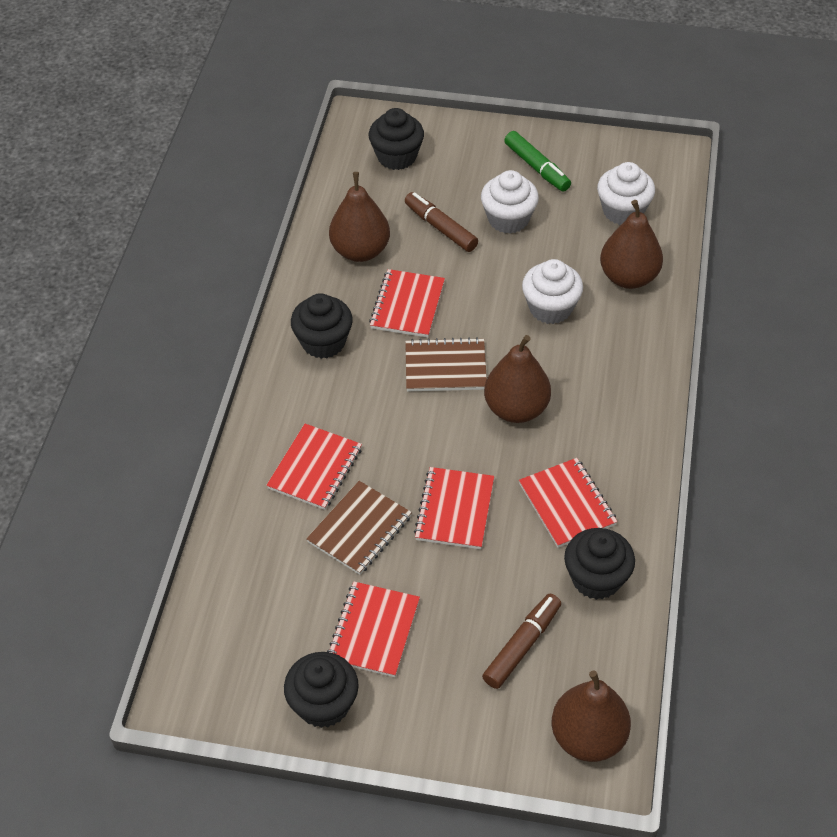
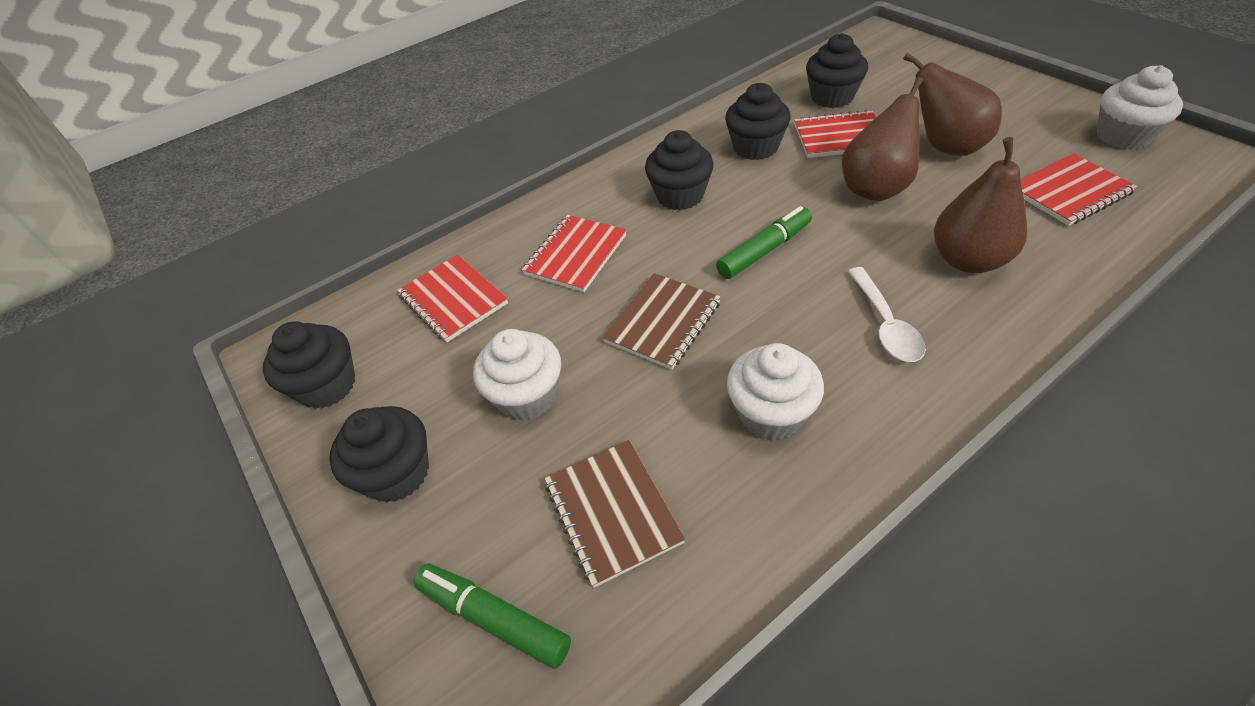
black cupcake: 4 -> 5
brown marker: 2 -> 0
brown pear: 4 -> 3
green marker: 1 -> 2
red notebook: 5 -> 4
white spoon: 0 -> 1

